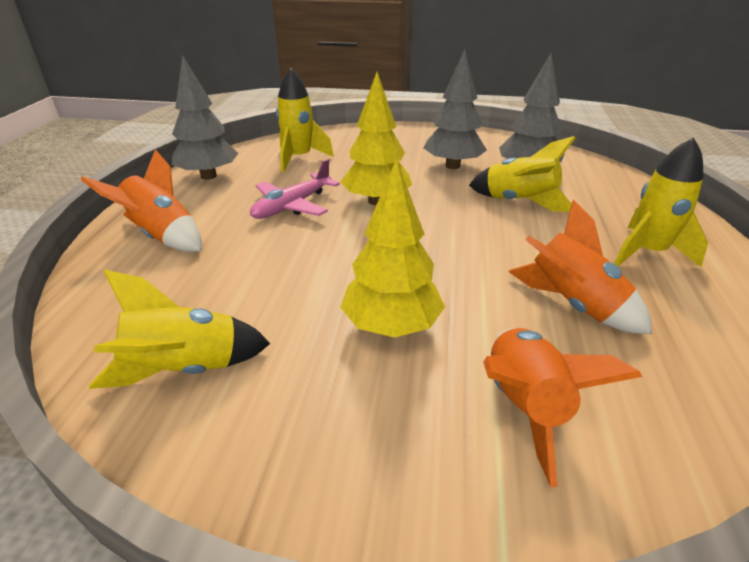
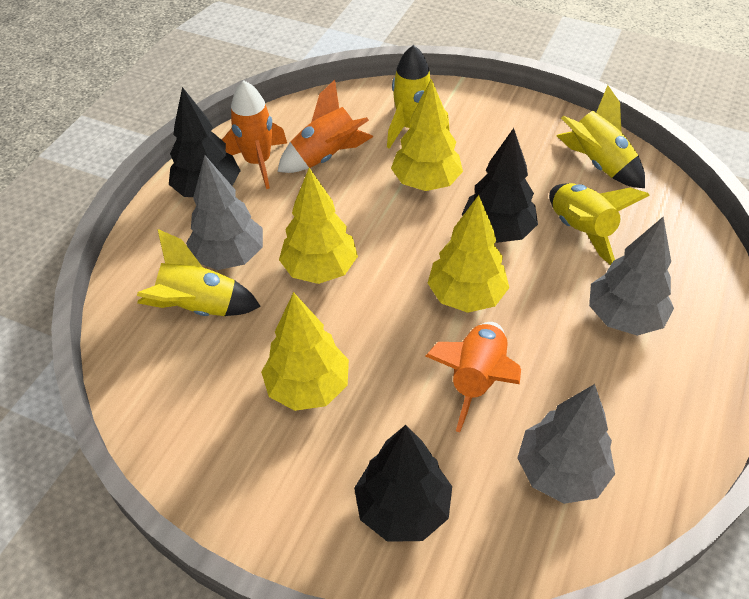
black tree: 0 -> 3
pink plane: 1 -> 0
yellow tree: 2 -> 4

